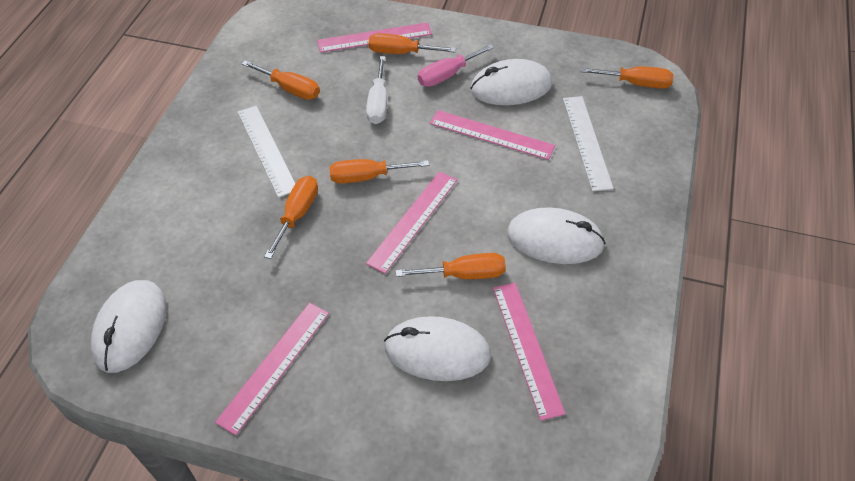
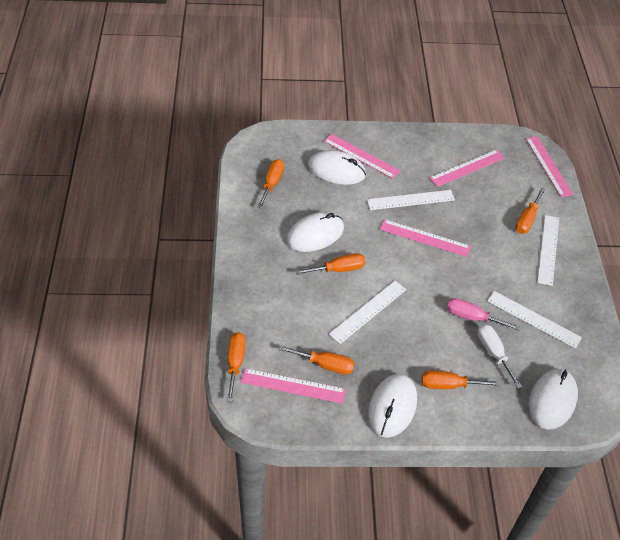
white ruler: 2 -> 4

